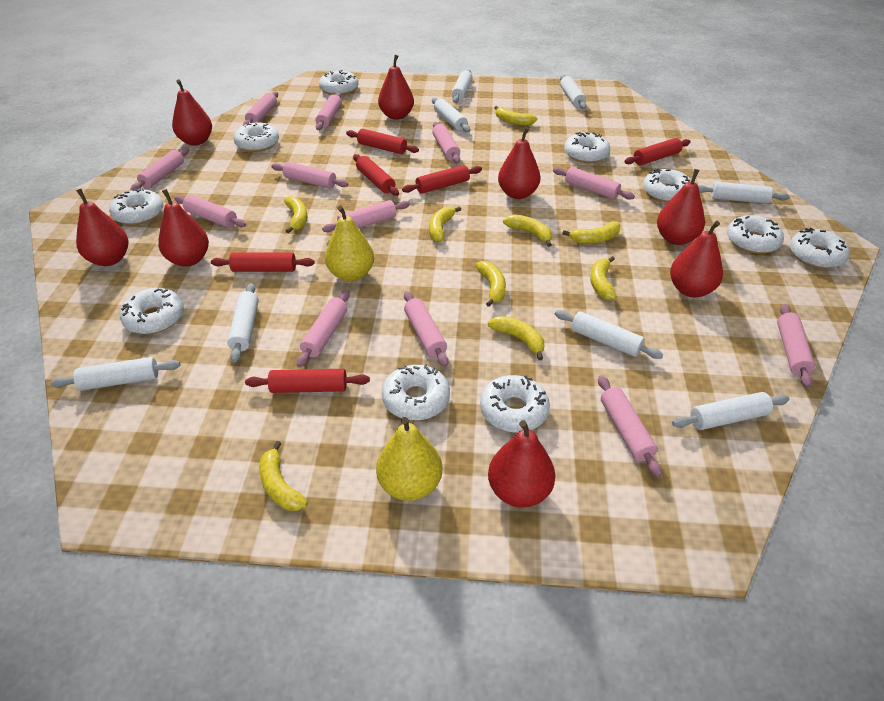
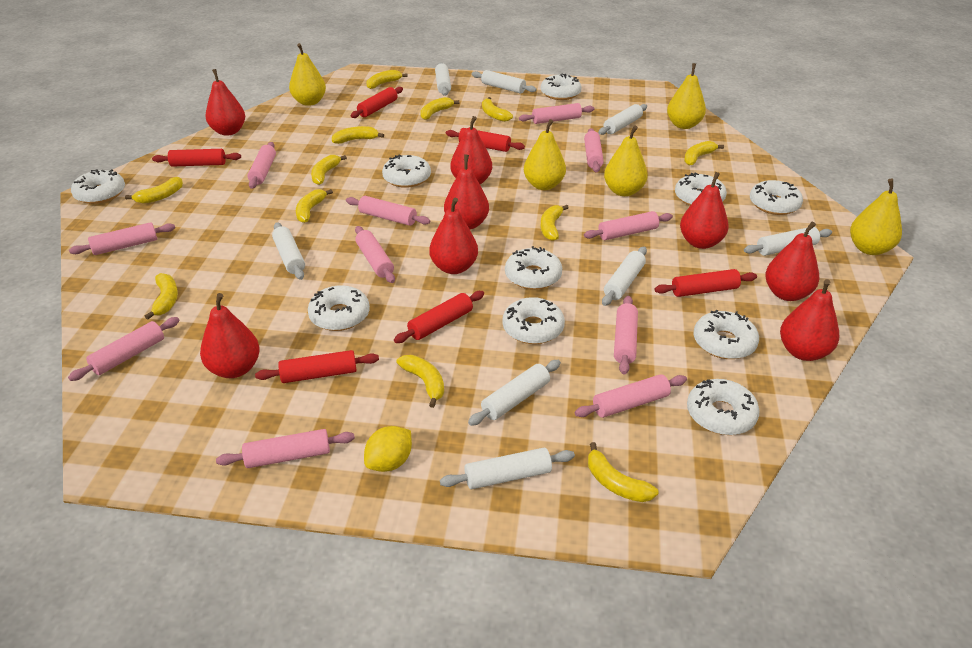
pink rolling pin: 12 -> 11
yellow banana: 9 -> 12
yellow lemon: 0 -> 1
yellow pear: 2 -> 5

